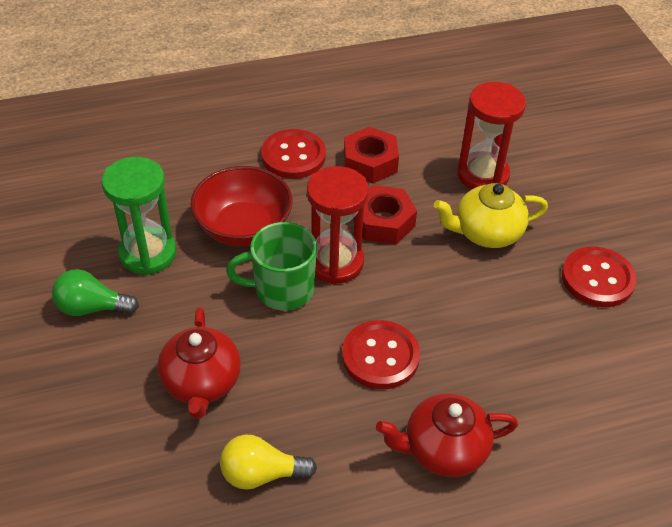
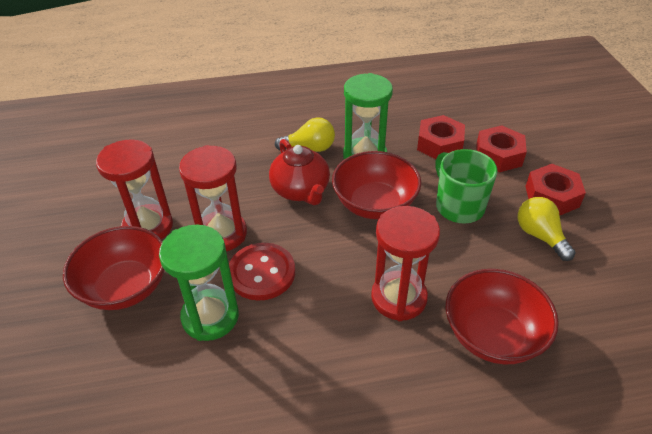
green hourglass: 1 -> 2
green light bulb: 1 -> 0
red bowl: 1 -> 3
red button: 3 -> 1
red hourglass: 2 -> 3
red nut: 2 -> 3
red teapot: 2 -> 1
yellow light bulb: 1 -> 2
yellow teapot: 1 -> 0

